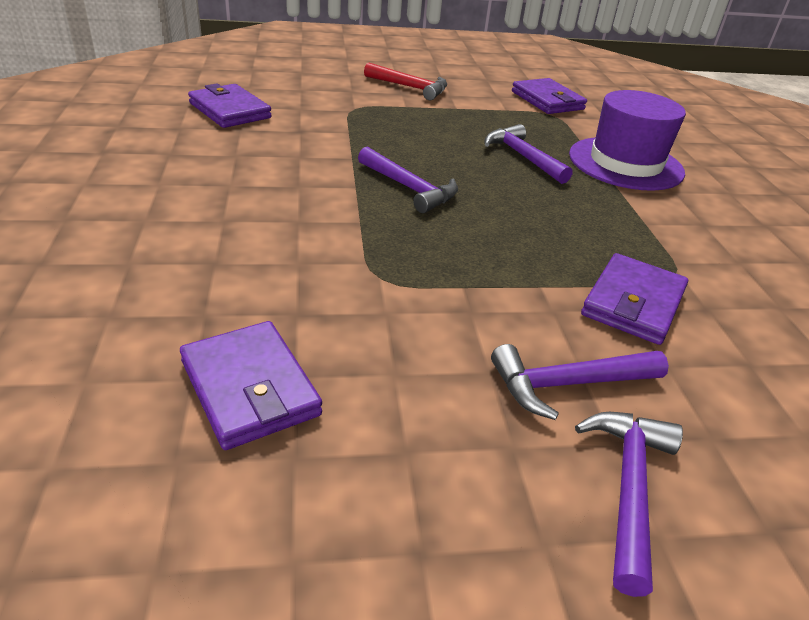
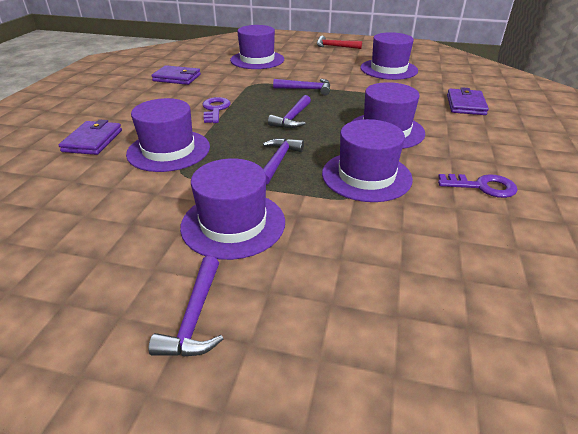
purple hat: 1 -> 6
purple key: 0 -> 2
purple wallet: 4 -> 3

